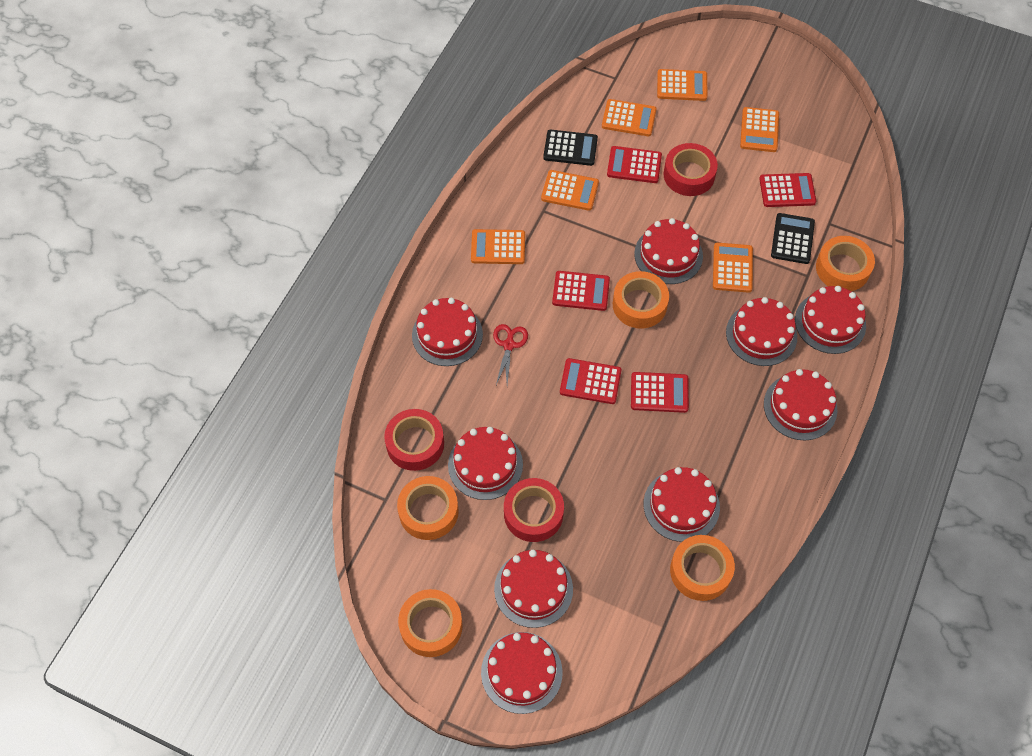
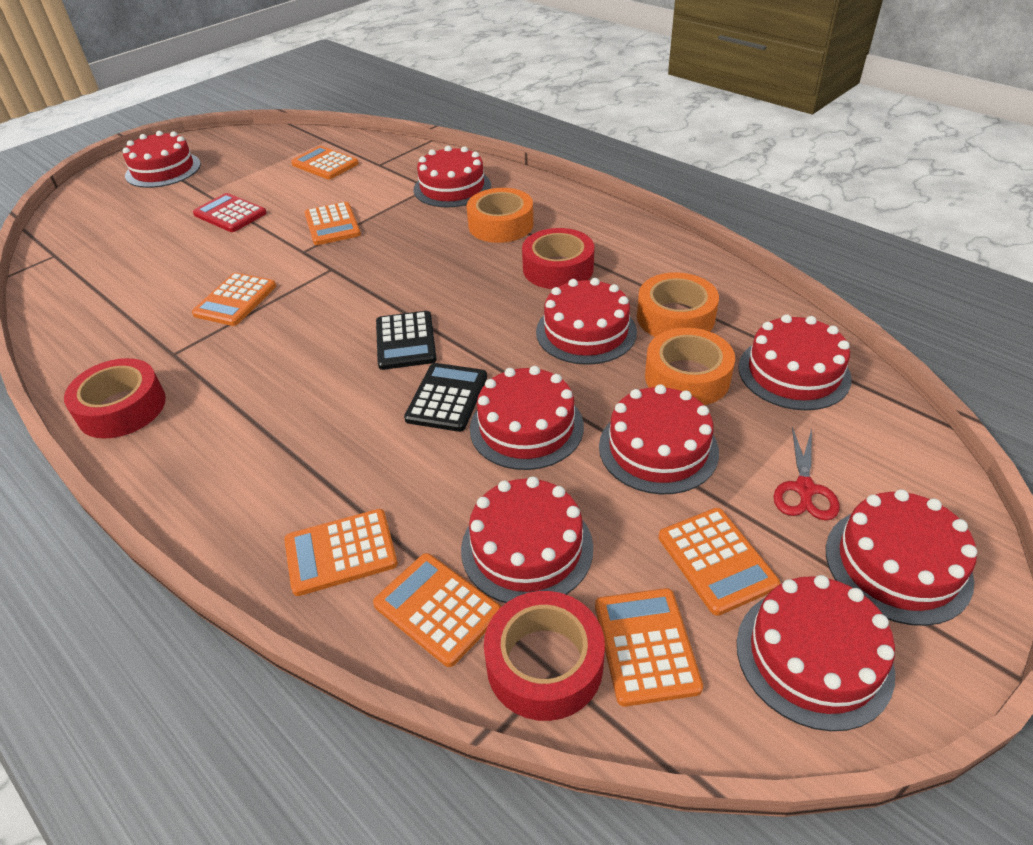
orange calculator: 6 -> 7
orange tape: 5 -> 3
red calculator: 5 -> 1

